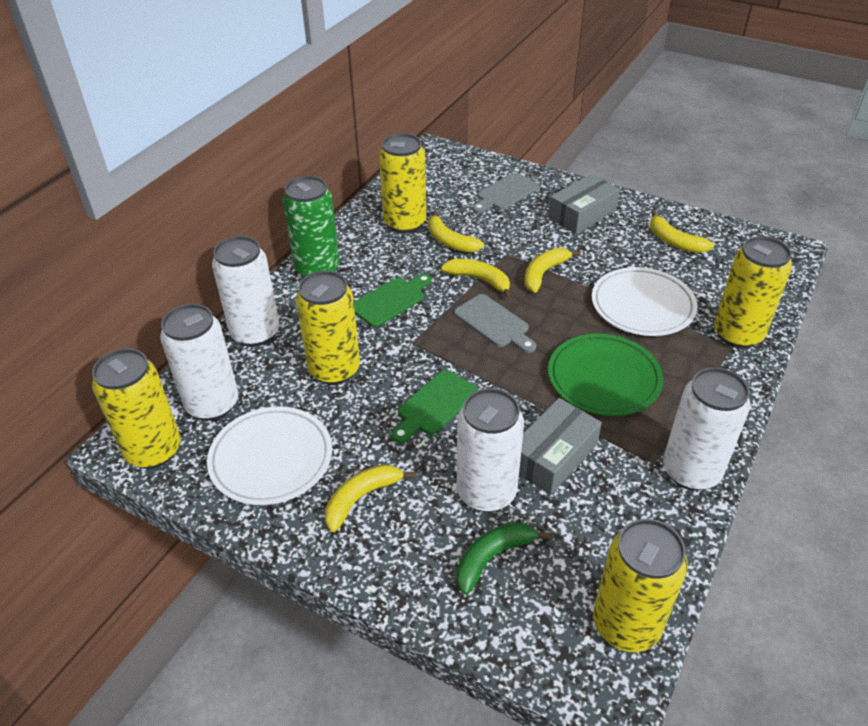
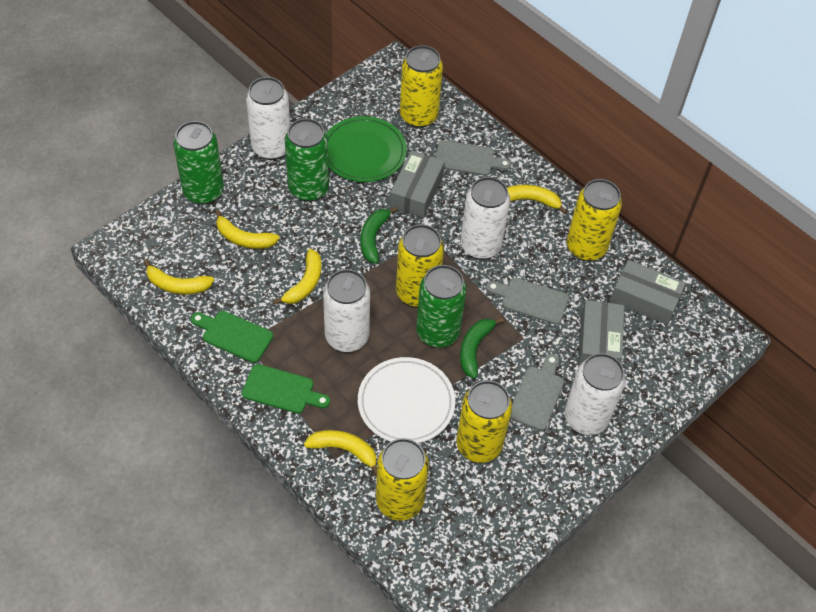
green banana: 1 -> 2
green can: 1 -> 3
grey box: 2 -> 3
grey cutting board: 2 -> 3
white plate: 2 -> 1

